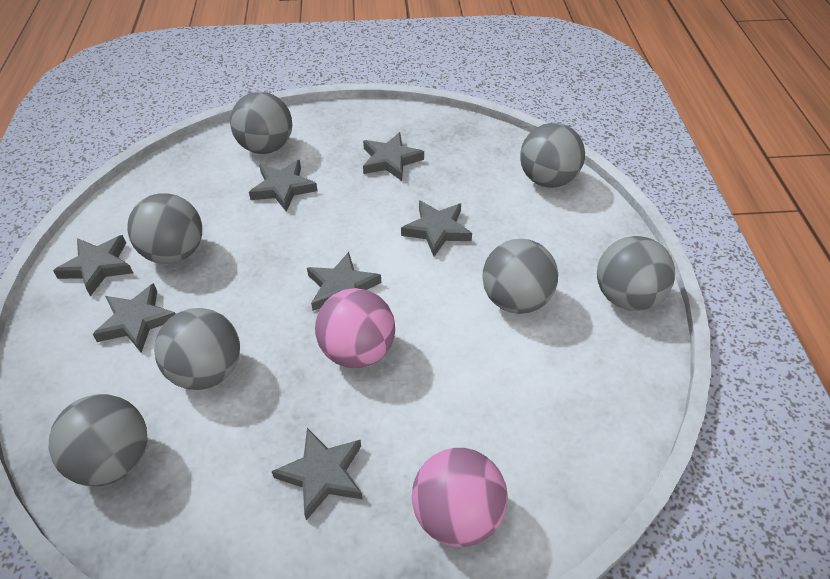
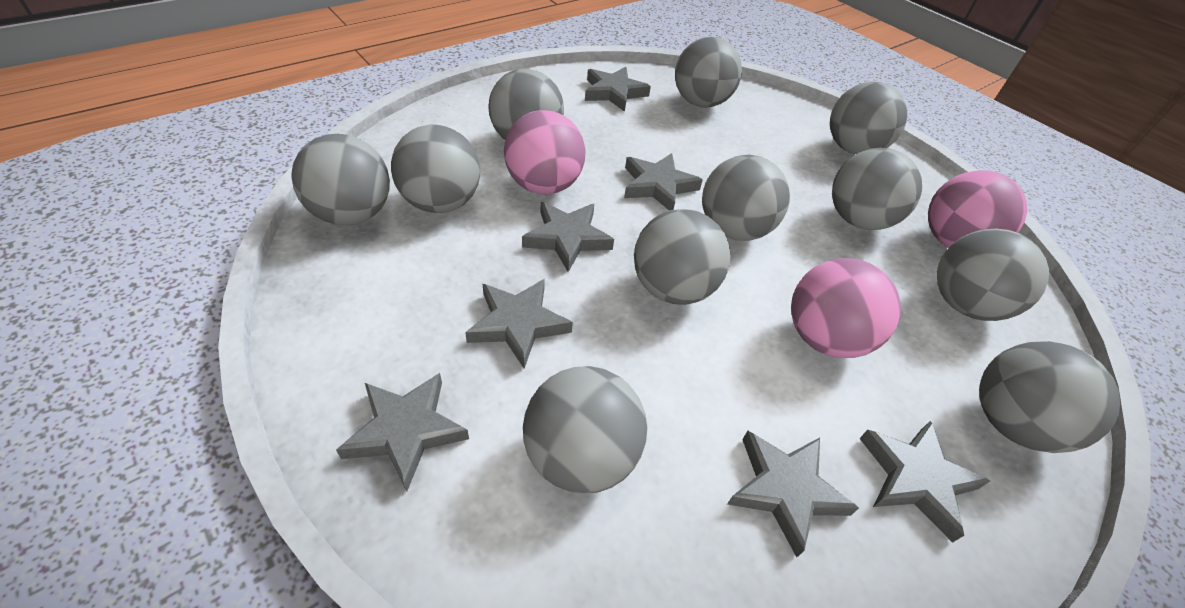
grey ball: 7 -> 11
pink ball: 2 -> 3

